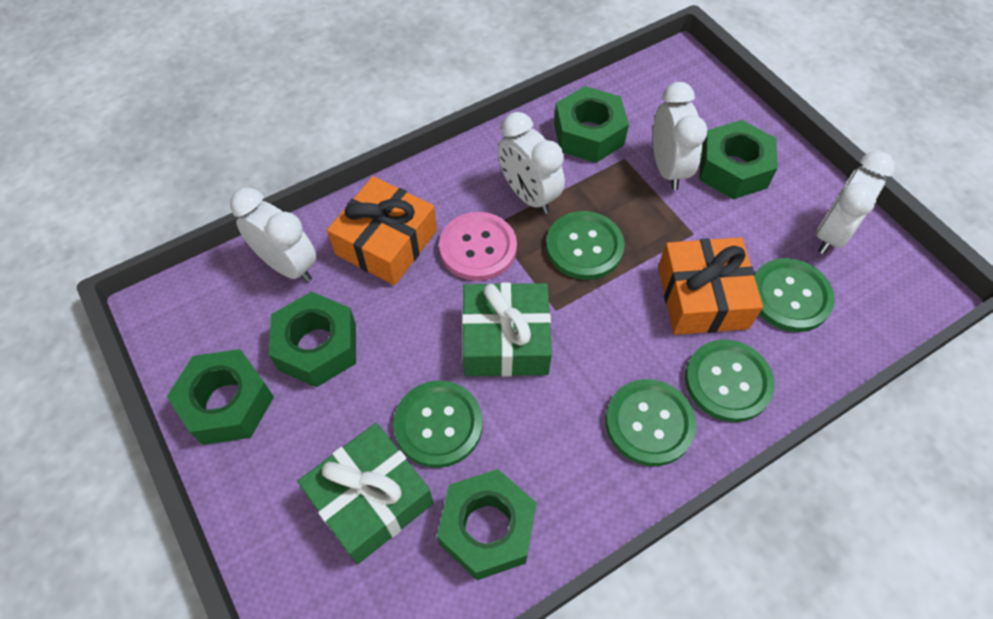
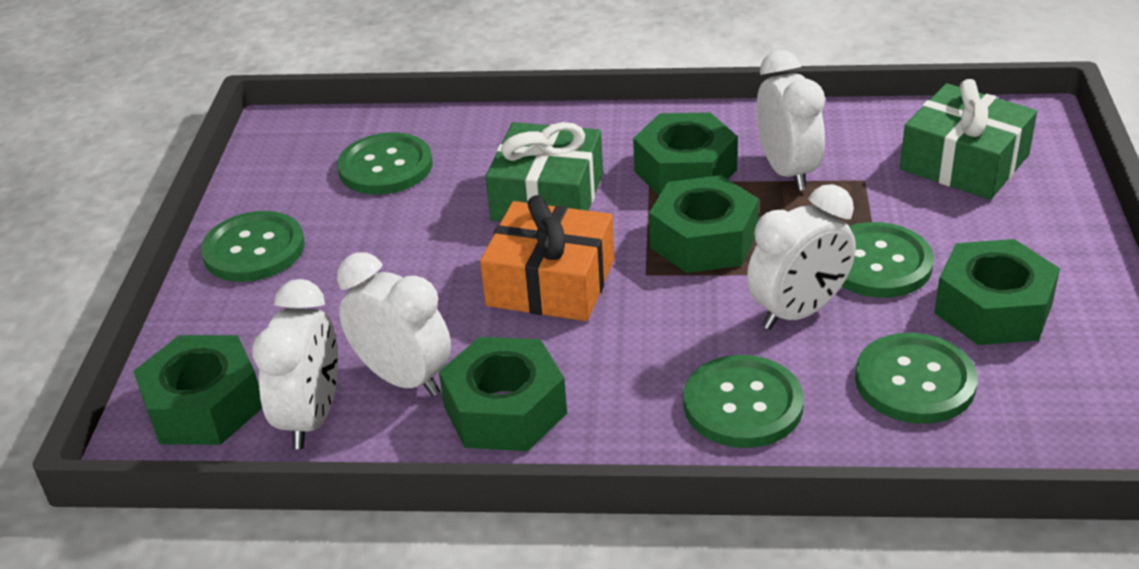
orange gift: 2 -> 1
pink button: 1 -> 0

